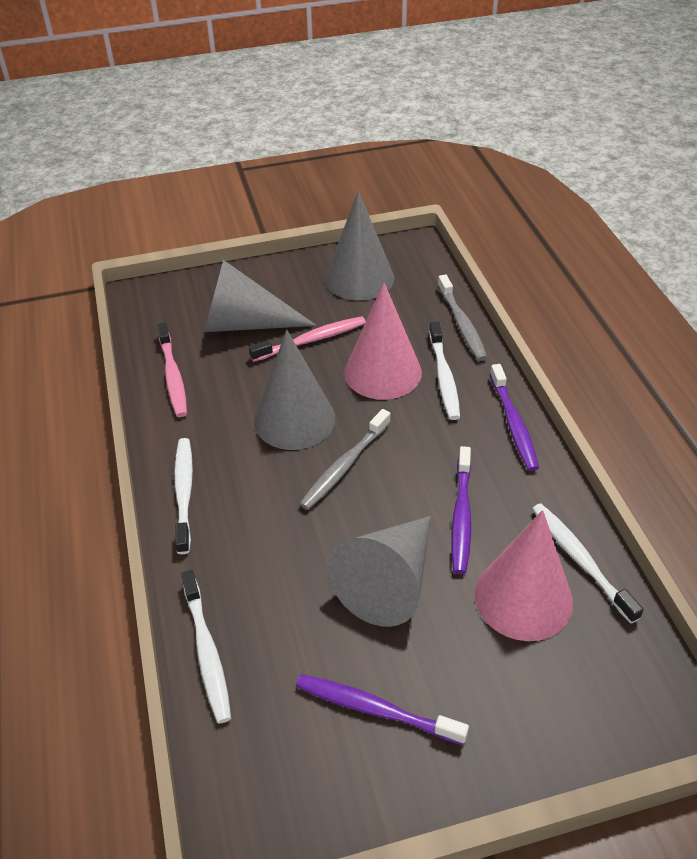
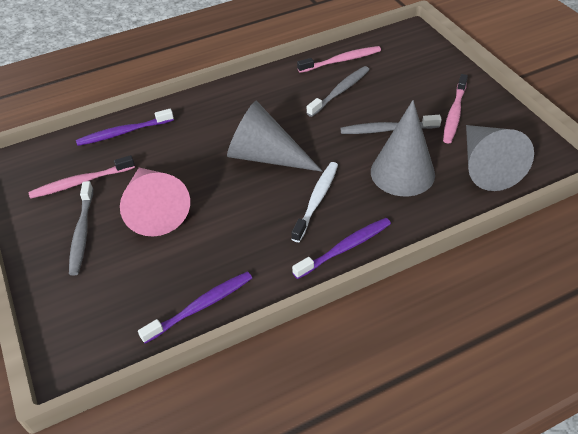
grey cone: 4 -> 3
grey toothbrush: 2 -> 3
pink cone: 2 -> 1
pink toothbrush: 2 -> 3
white toothbrush: 4 -> 1

